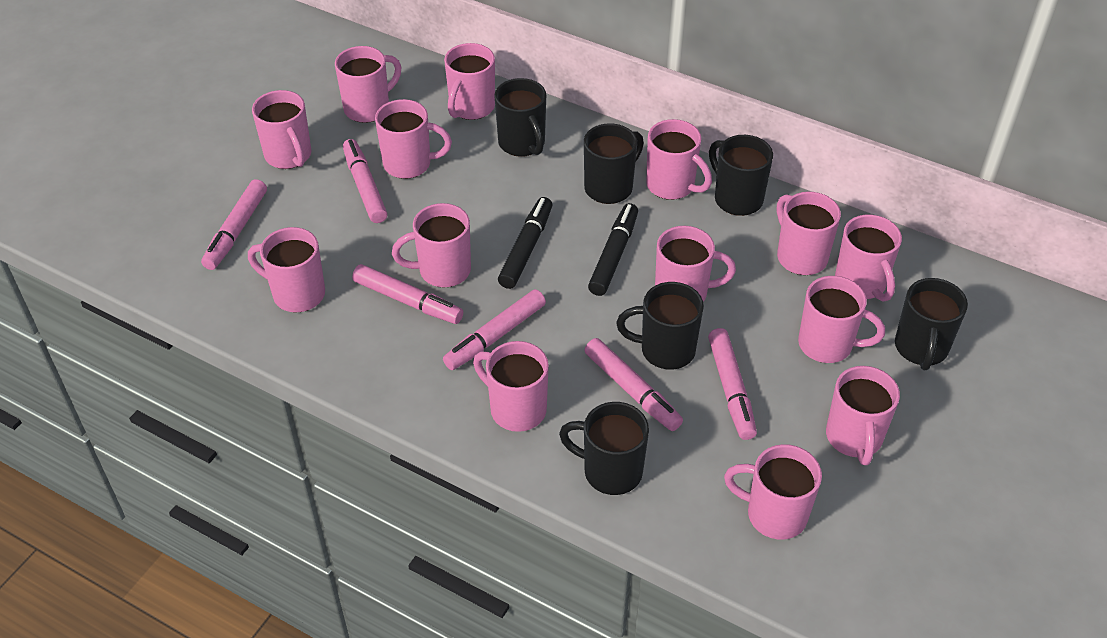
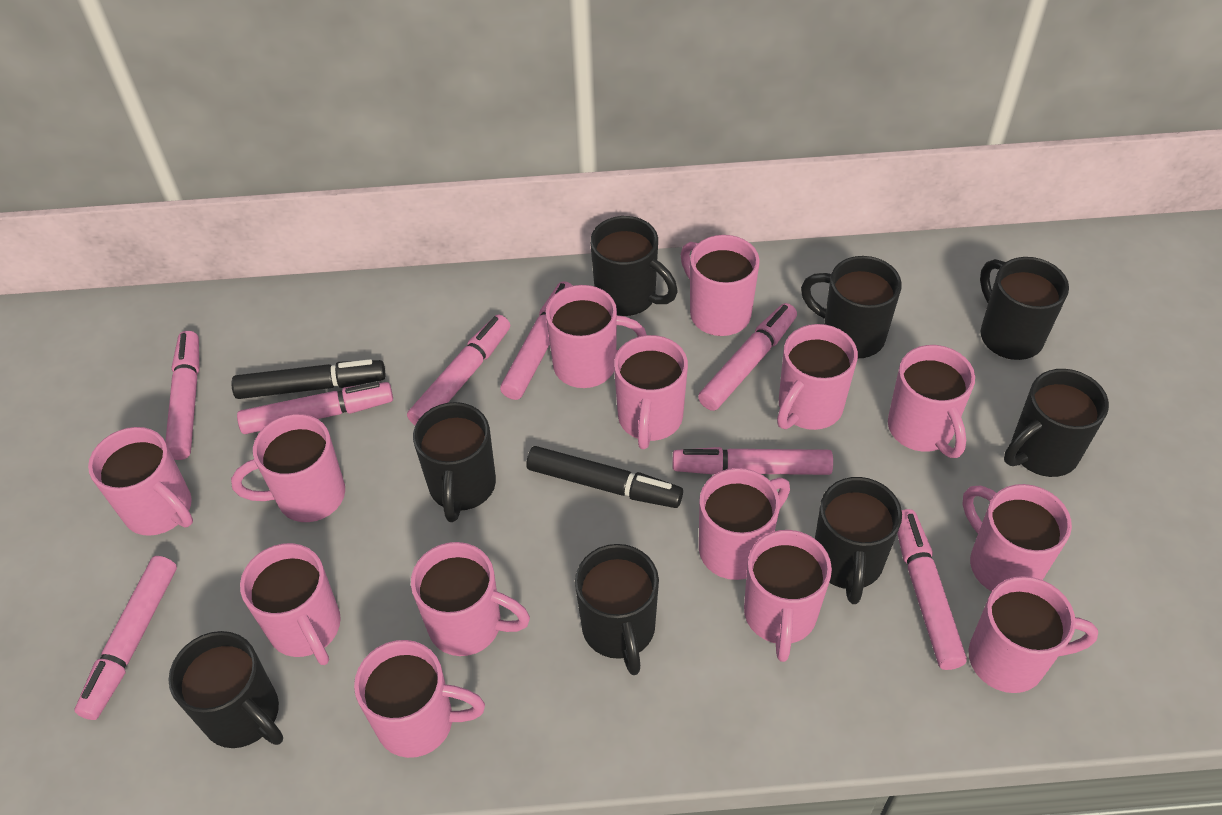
black mug: 6 -> 8
pink marker: 6 -> 8

